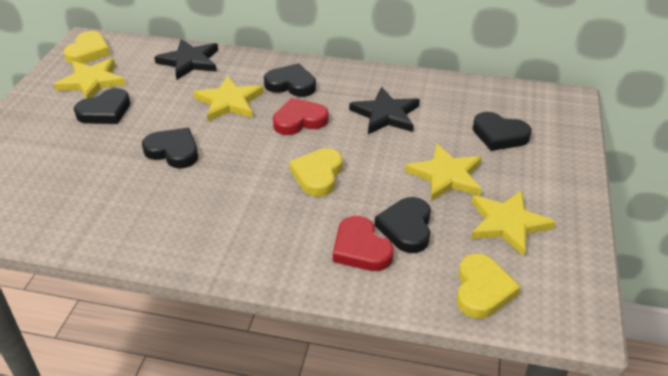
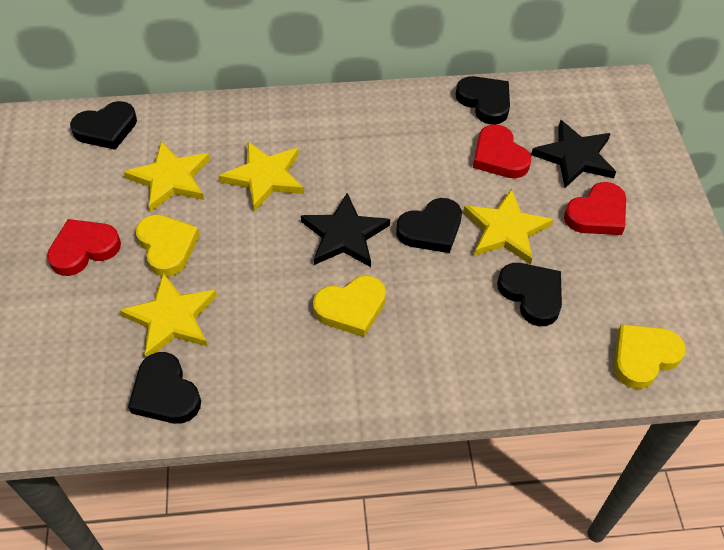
red heart: 2 -> 3

